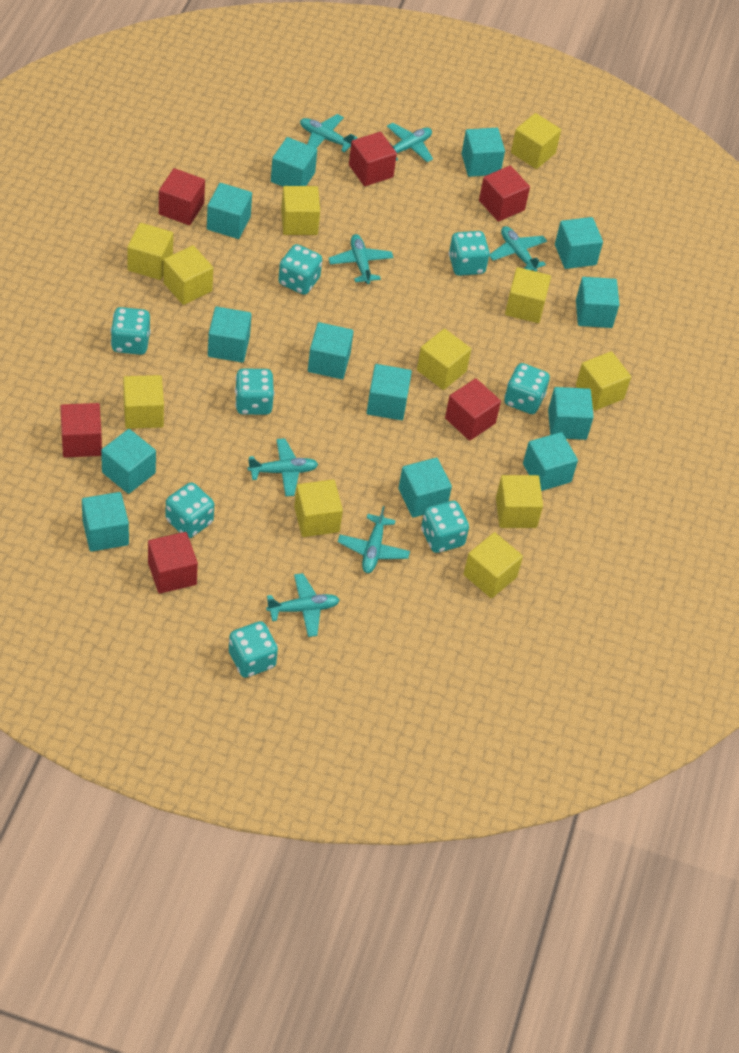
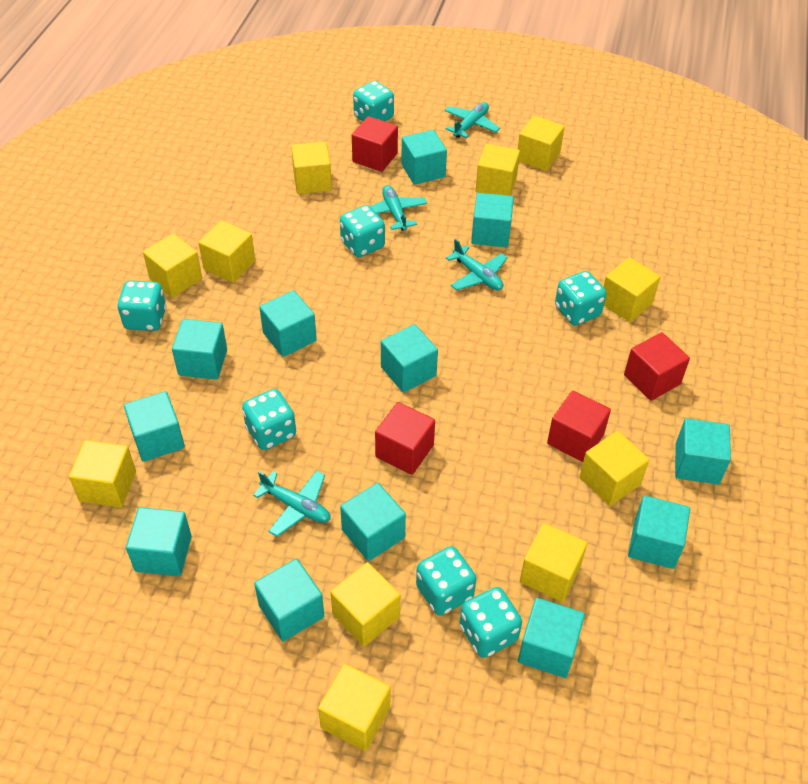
red cube: 6 -> 4
turquoise cube: 13 -> 12
turquoise dice: 8 -> 7
turquoise plane: 7 -> 4

